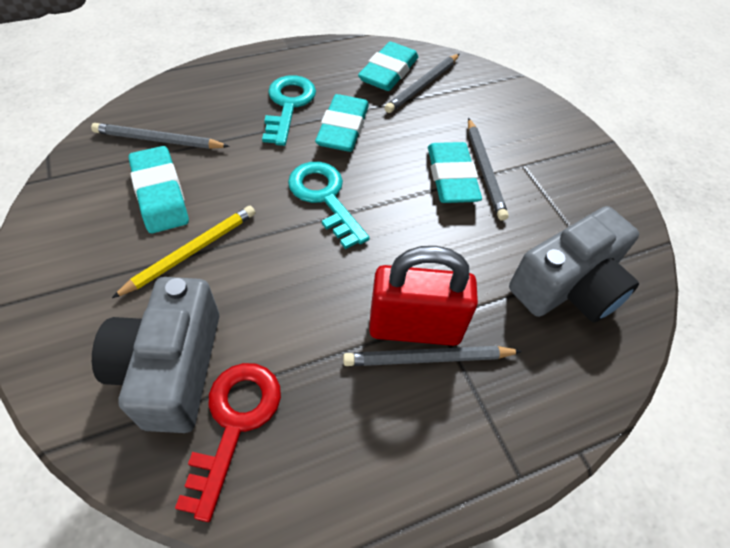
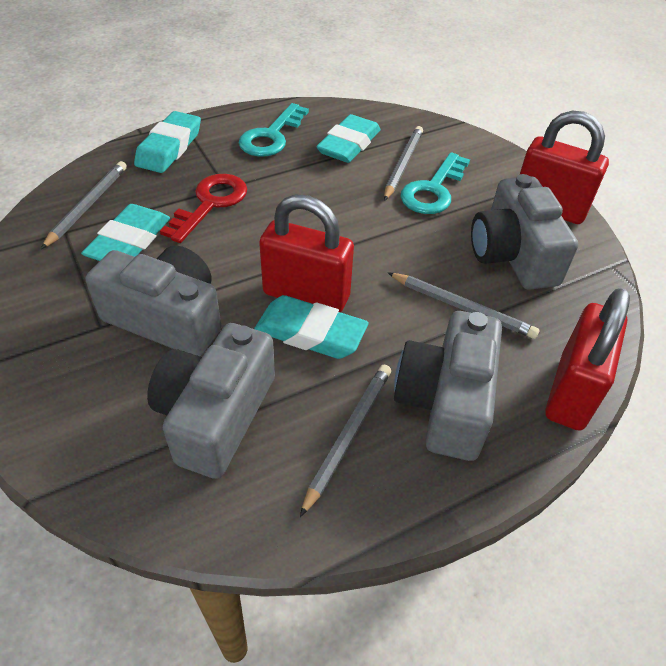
grey camera: 2 -> 4
red padlock: 1 -> 3
yellow pencil: 1 -> 0

